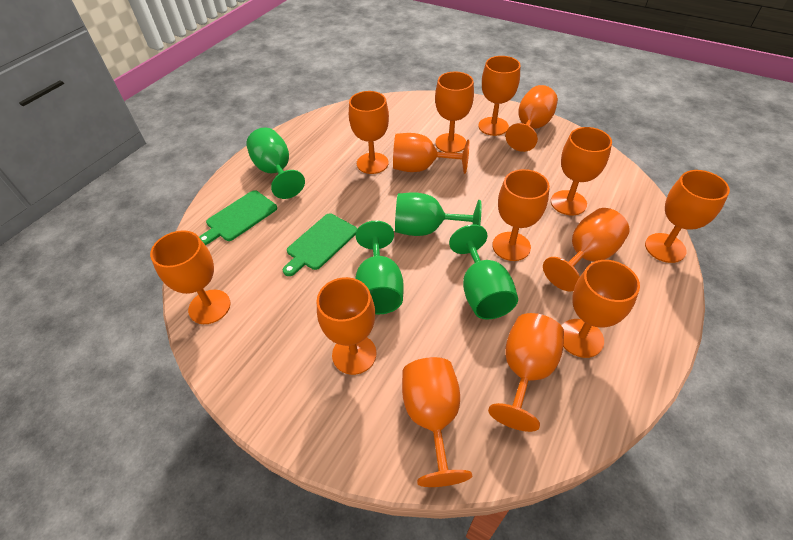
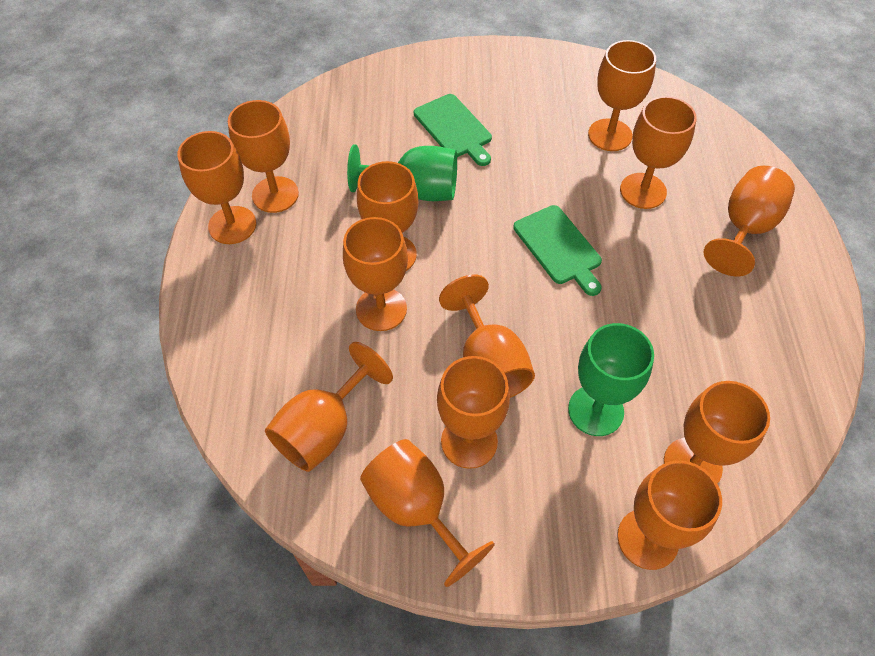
green goblet: 4 -> 2
orange goblet: 14 -> 13

